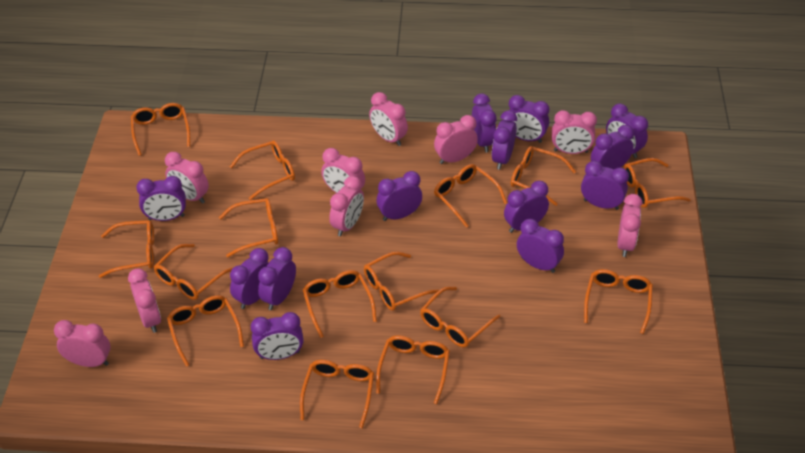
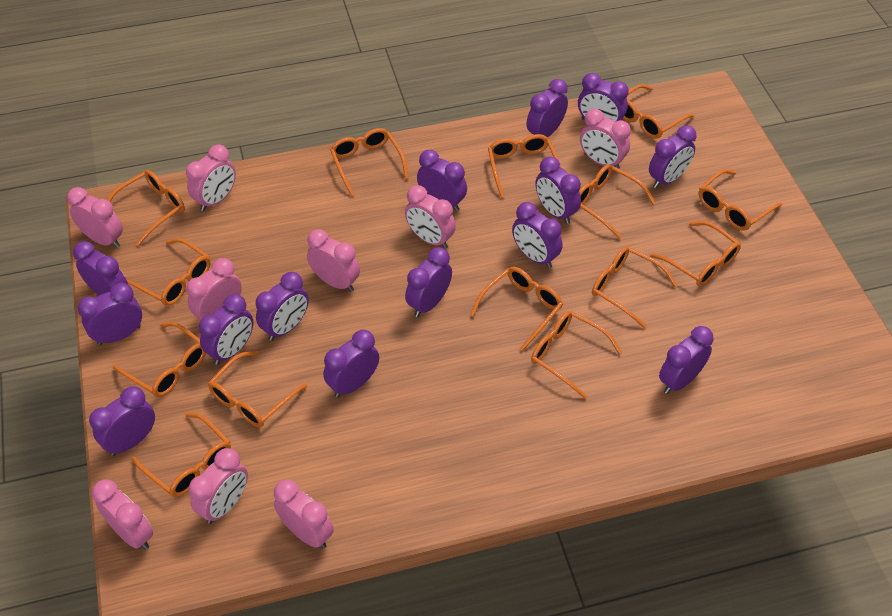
orange glasses: 15 -> 14
purple clock: 13 -> 14

